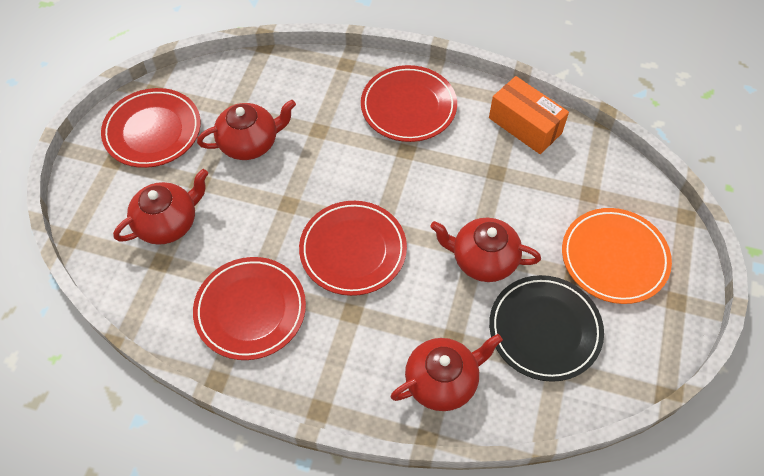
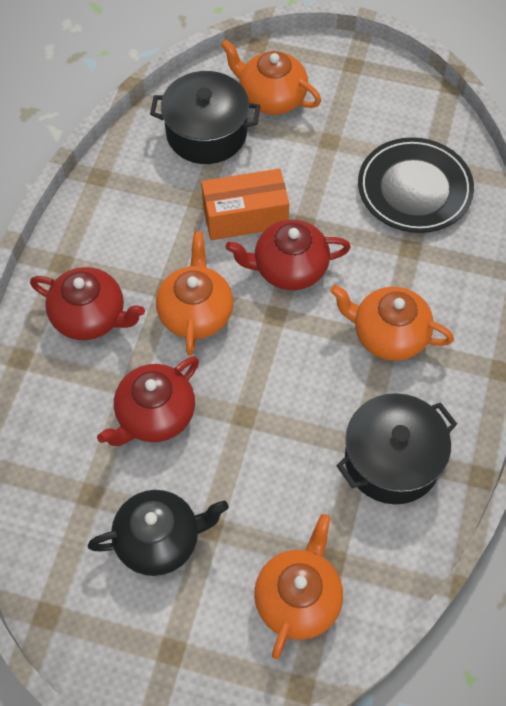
black pot: 0 -> 2
black teapot: 0 -> 1
orange plate: 1 -> 0
orange teapot: 0 -> 4
red plate: 4 -> 0
red teapot: 4 -> 3

